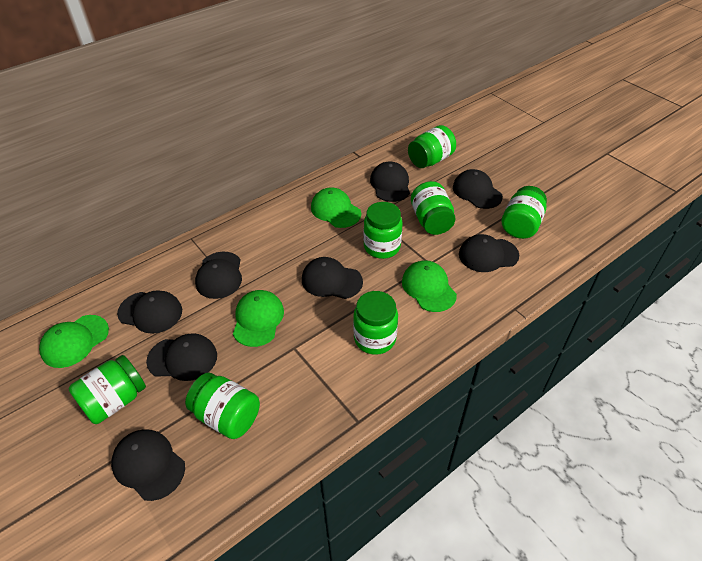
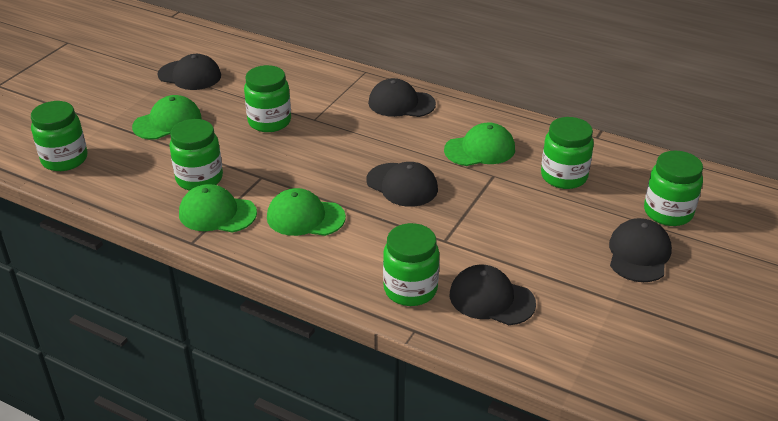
black cap: 8 -> 5
green jar: 7 -> 6

